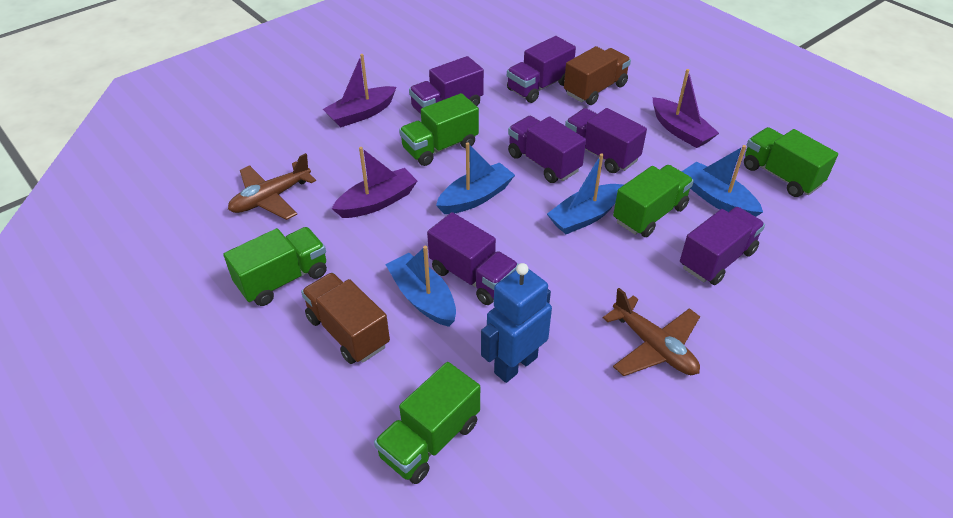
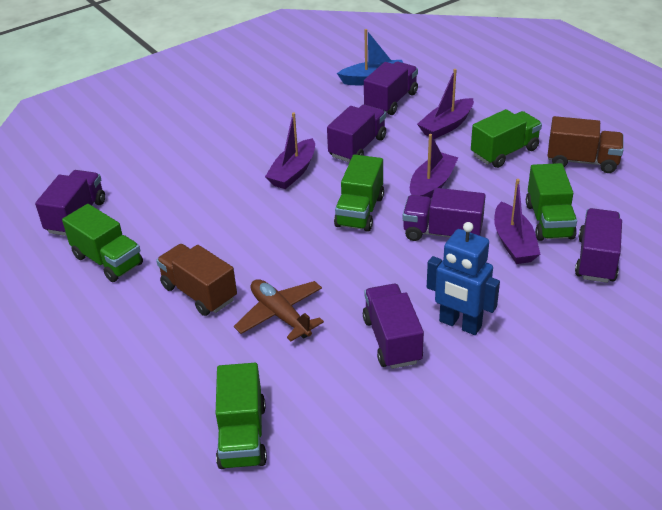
blue boat: 4 -> 1
brown plane: 2 -> 1
purple boat: 3 -> 4

